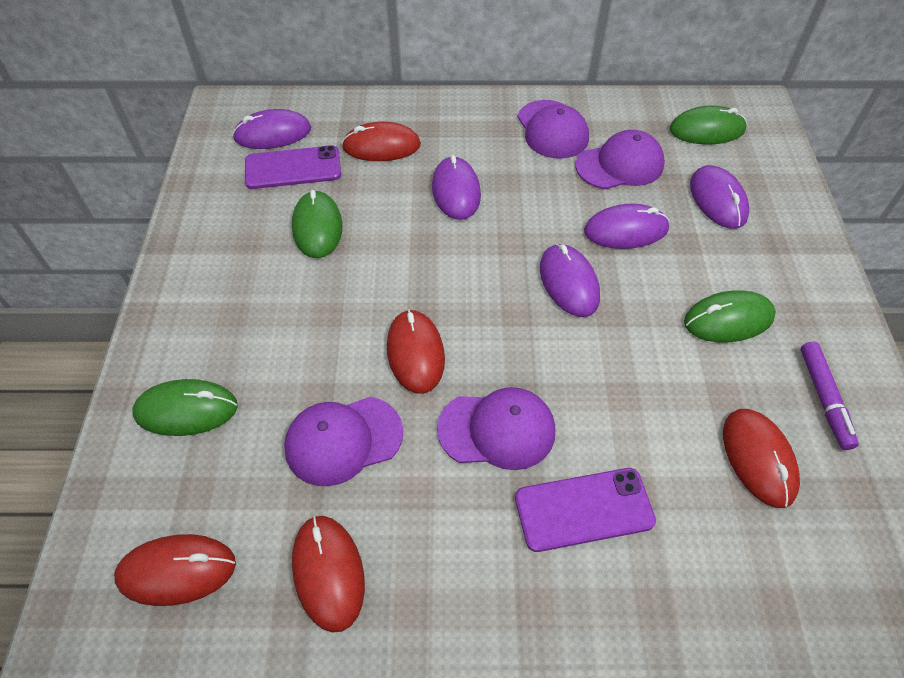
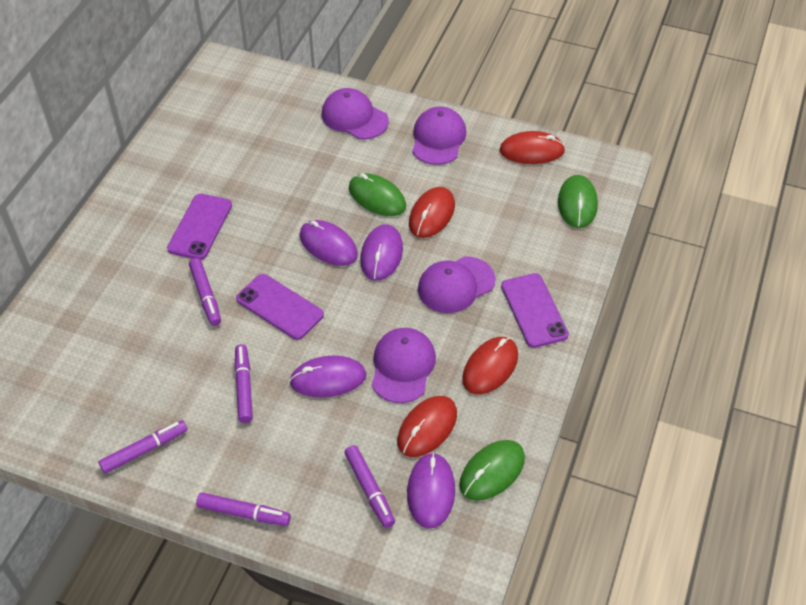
green mouse: 4 -> 3
purple marker: 1 -> 5
purple mouse: 5 -> 4
purple phone: 2 -> 3
red mouse: 5 -> 4

